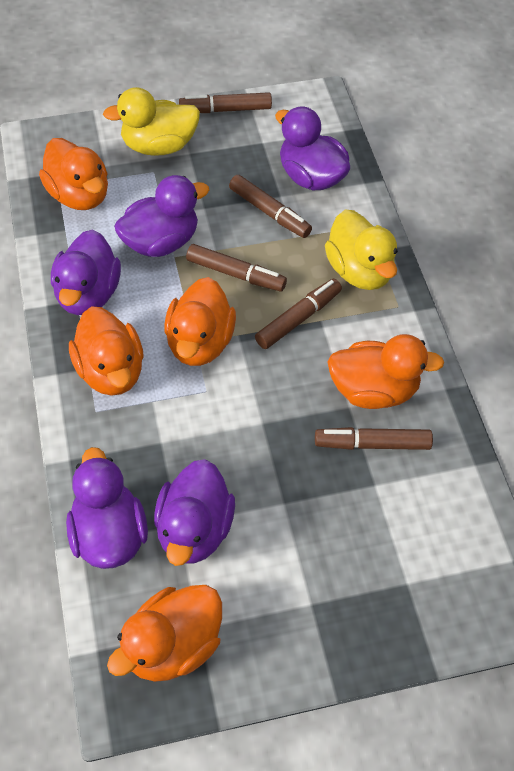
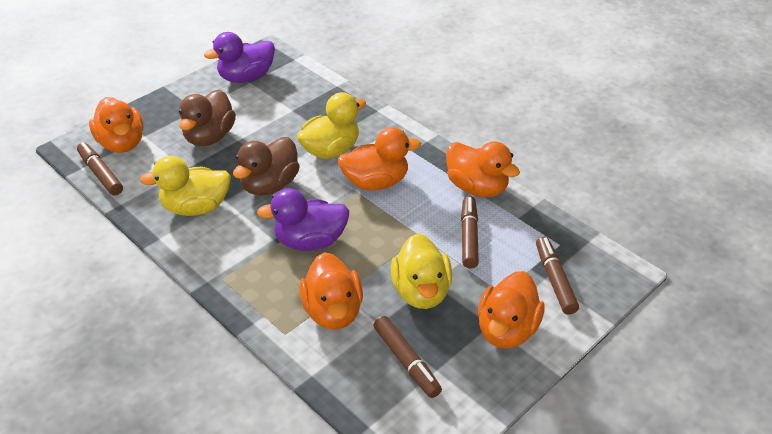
brown duck: 0 -> 2
brown marker: 5 -> 4
purple duck: 5 -> 2
yellow duck: 2 -> 3

